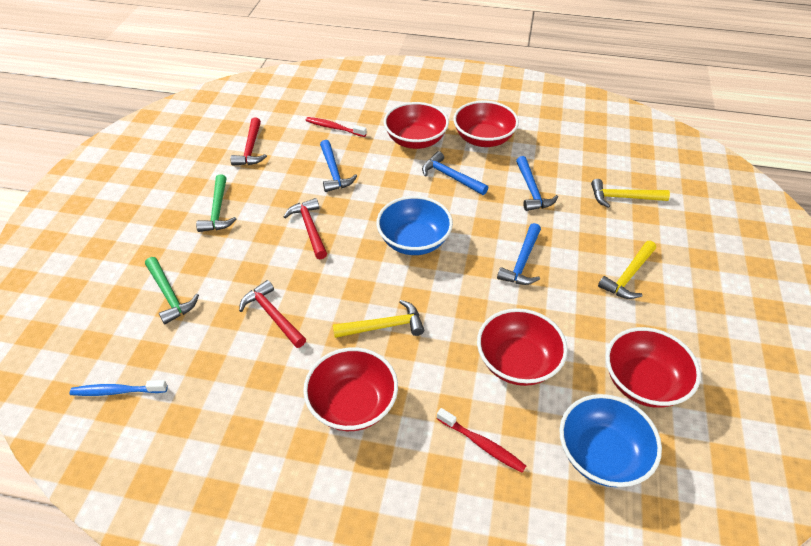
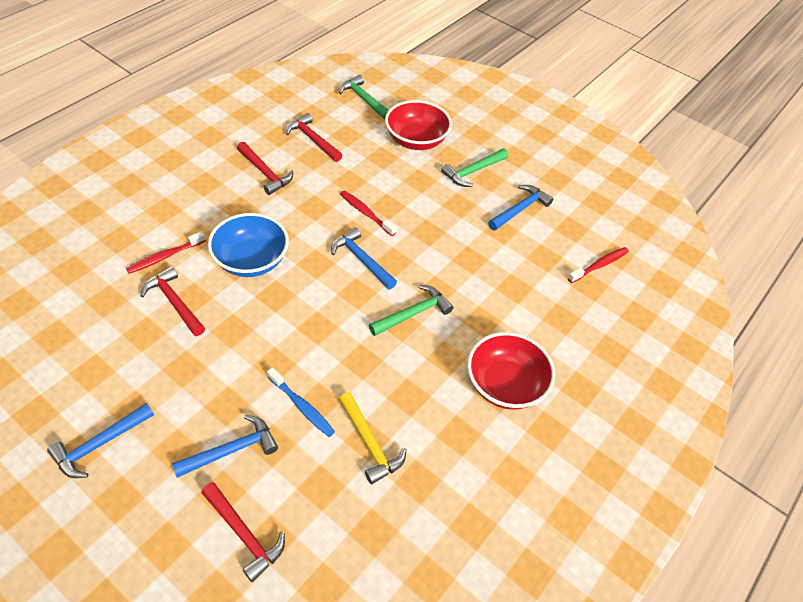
blue bowl: 2 -> 1
green hammer: 2 -> 3
red bowl: 5 -> 2
red hammer: 3 -> 4
red toothbrush: 2 -> 3
yellow hammer: 3 -> 1

